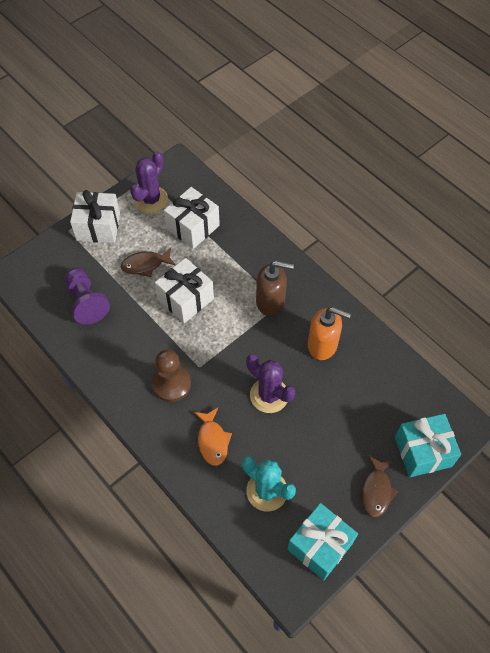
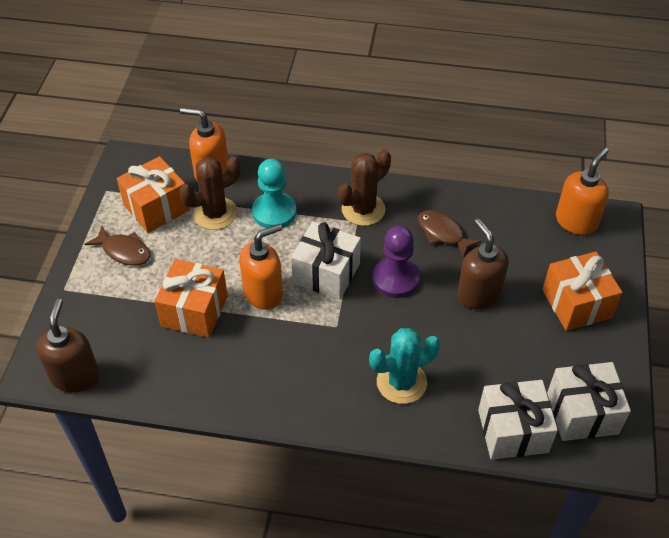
brown cactus: 0 -> 2
brown pawn: 1 -> 0
brown soap dispenser: 1 -> 2
orange fish: 1 -> 0
orange gift: 0 -> 3
orange soap dispenser: 1 -> 3
purple cactus: 2 -> 0
turquoise gift: 2 -> 0
turquoise pawn: 0 -> 1

